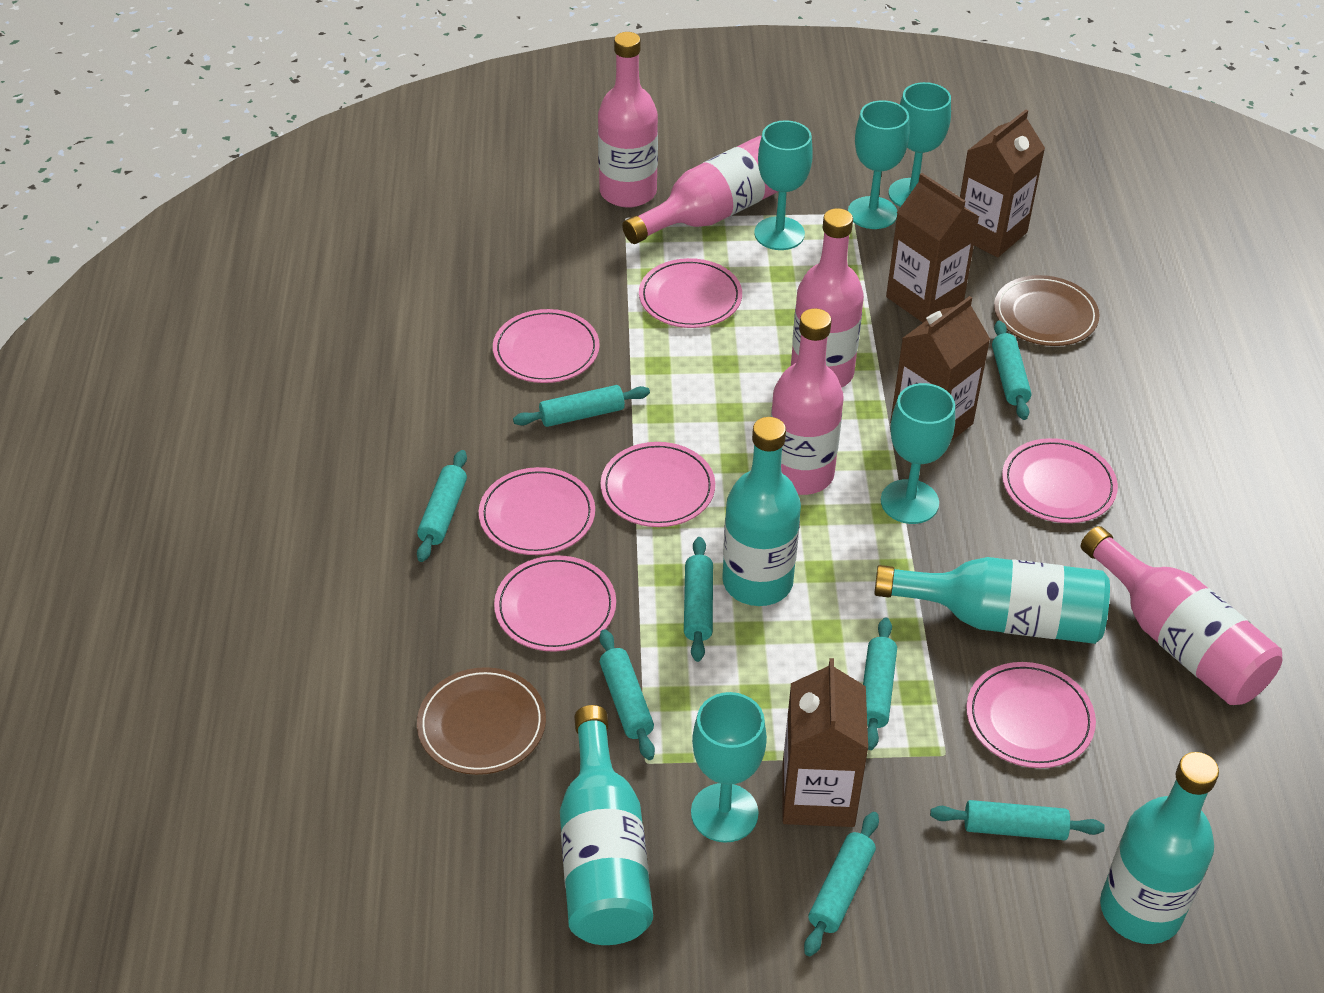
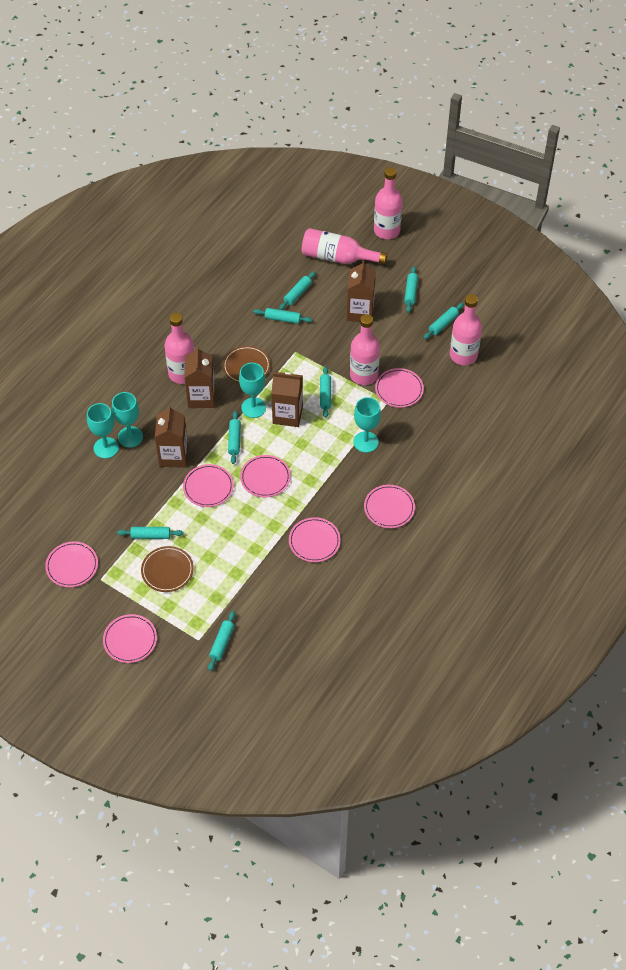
turquoise bottle: 4 -> 0
turquoise goblet: 5 -> 4

